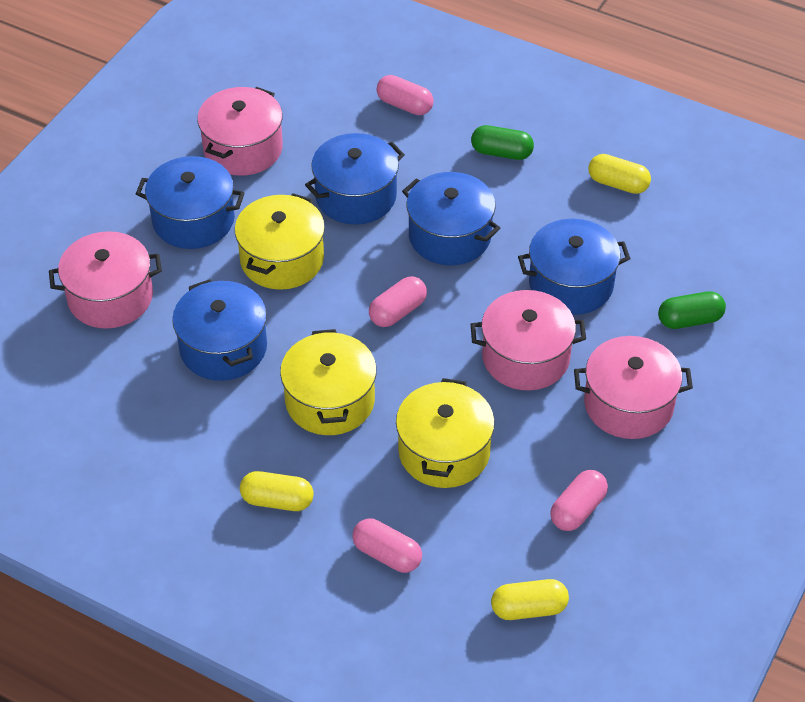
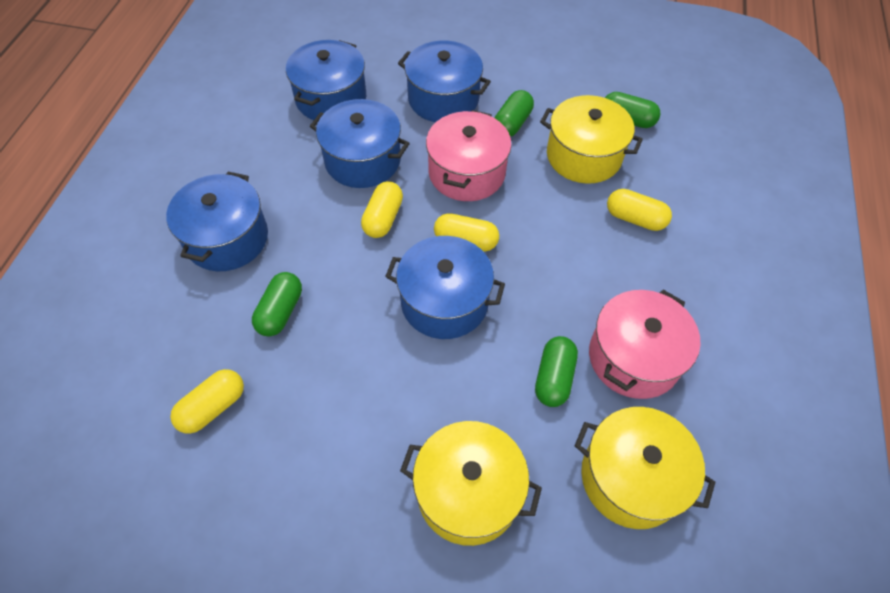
green capsule: 2 -> 4
pink capsule: 4 -> 0
pink pot: 4 -> 2
yellow capsule: 3 -> 4

